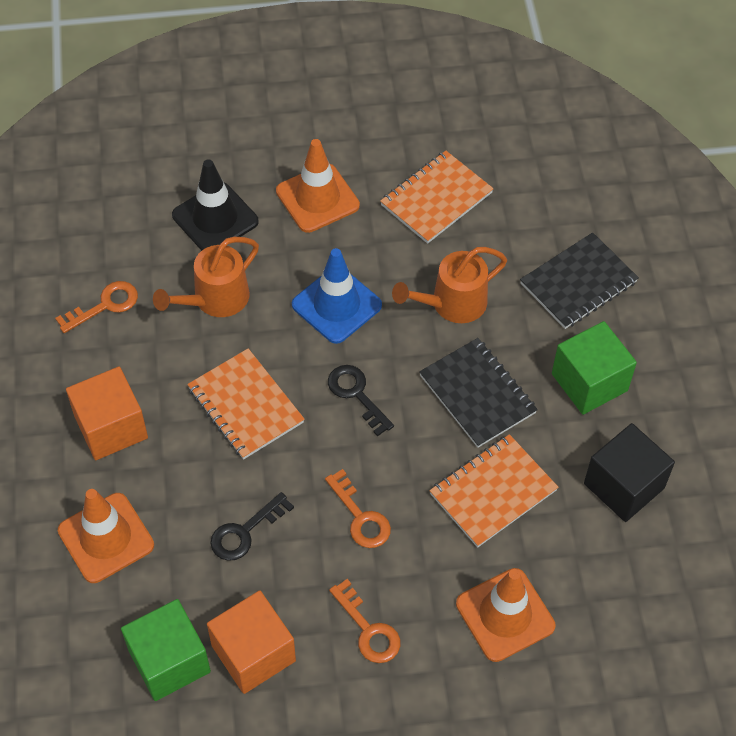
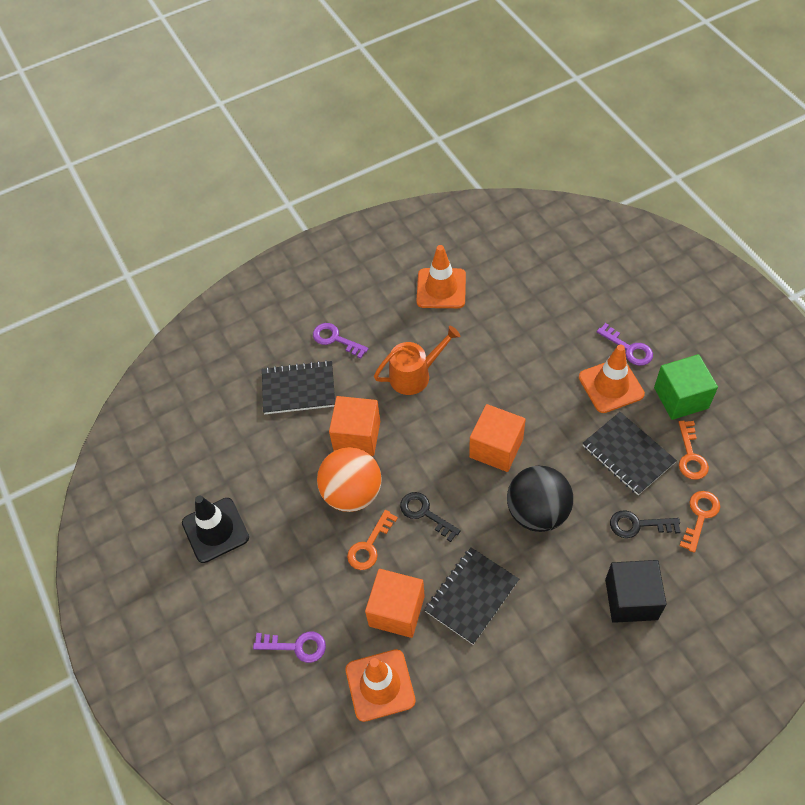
black ball: 0 -> 1
black notebook: 2 -> 3
blue traffic cone: 1 -> 0
green cube: 2 -> 1
orange ball: 0 -> 1
orange cube: 2 -> 3
orange notebook: 3 -> 0
orange watering can: 2 -> 1
purple key: 0 -> 3

